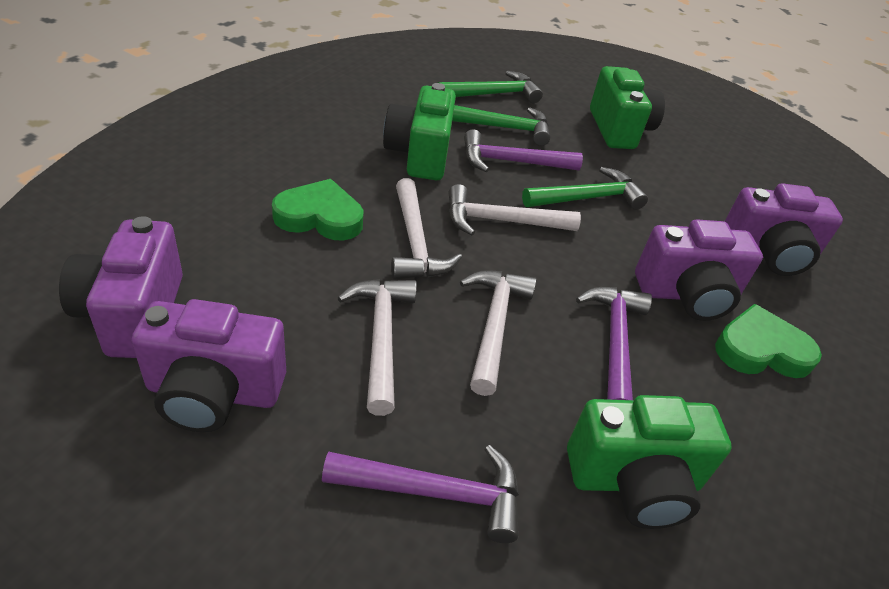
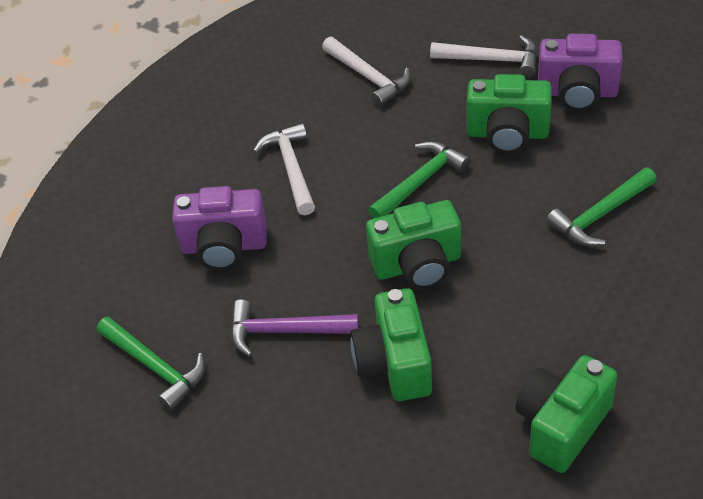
green camera: 3 -> 4
green heart: 2 -> 0
purple camera: 4 -> 2
purple hammer: 3 -> 1
white hammer: 4 -> 3

